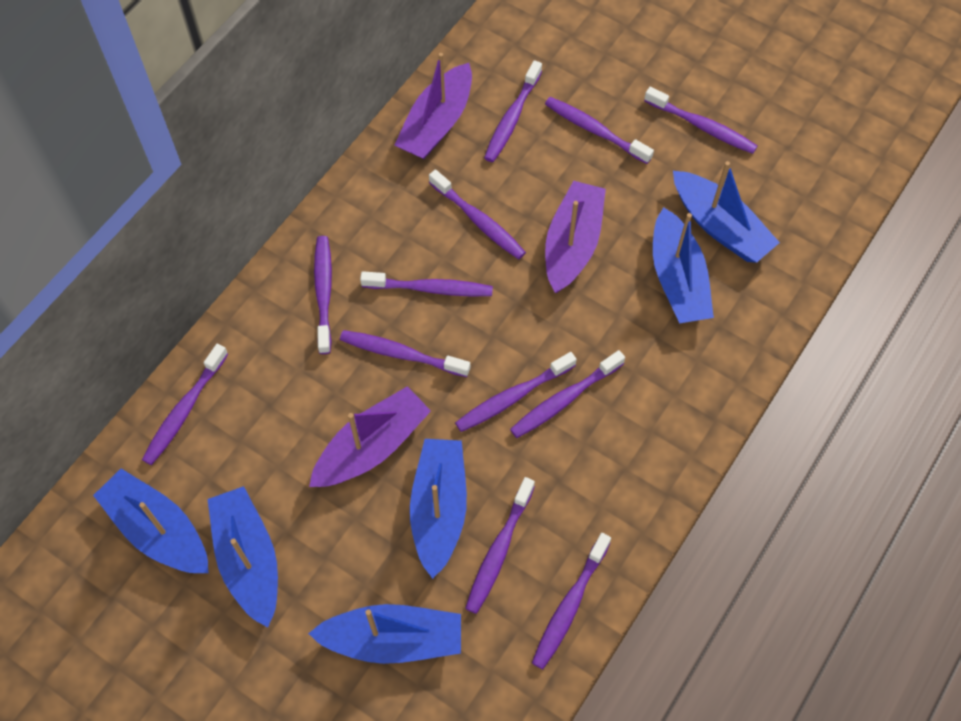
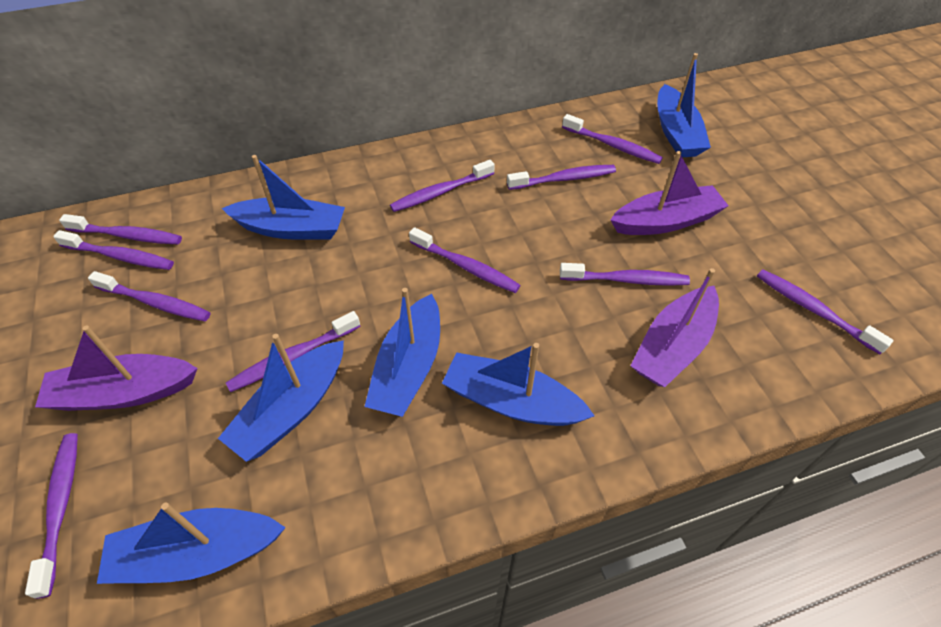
purple toothbrush: 12 -> 11

